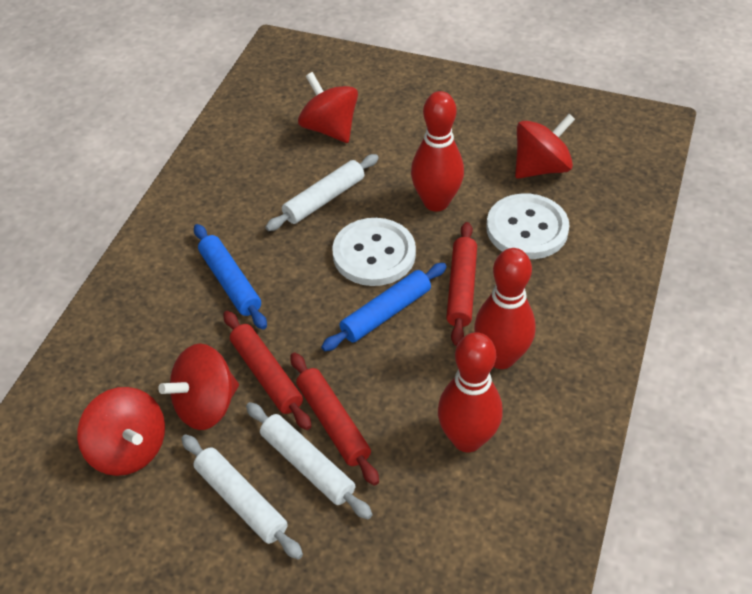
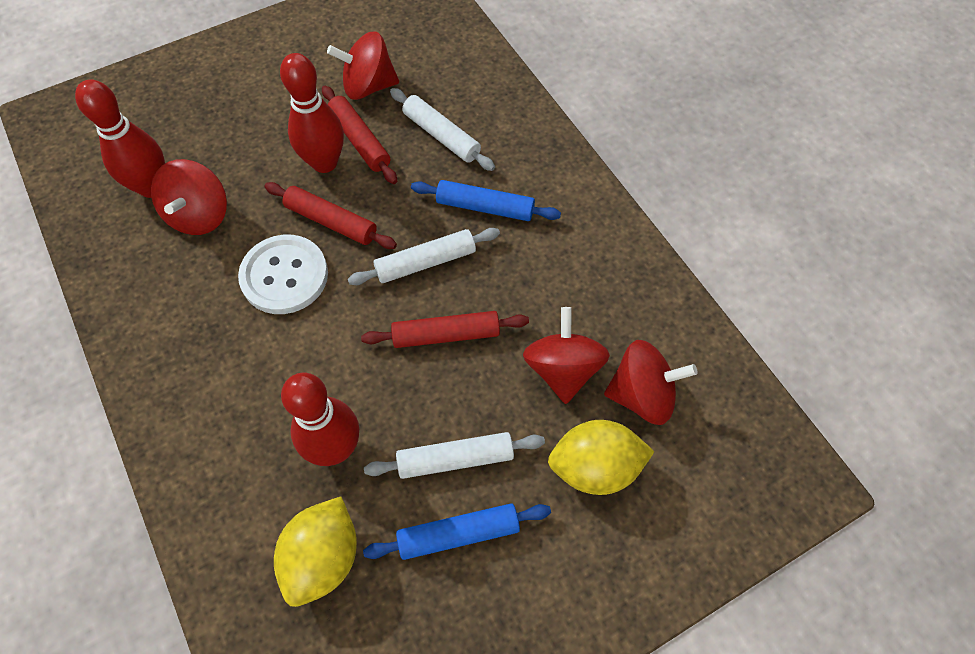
white button: 2 -> 1
yellow lemon: 0 -> 2

